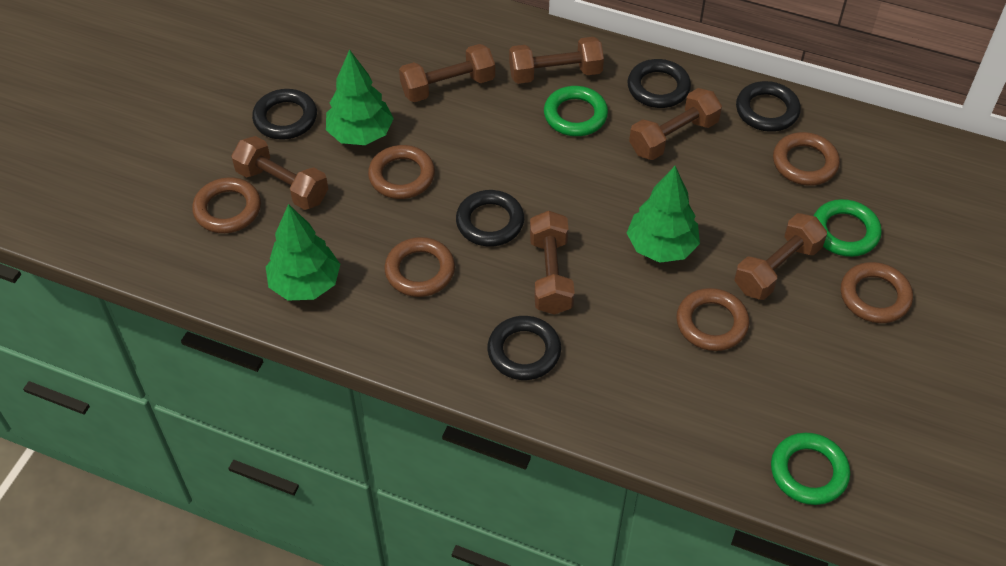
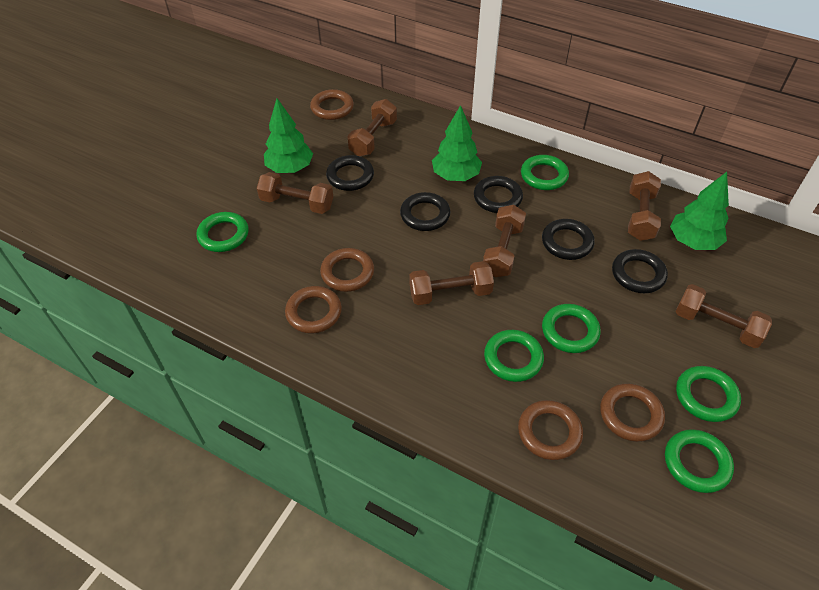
brown ring: 6 -> 5
green ring: 3 -> 6

